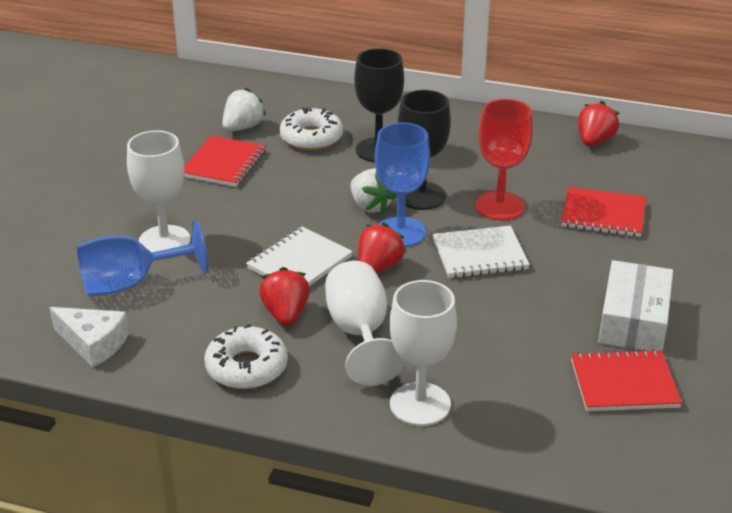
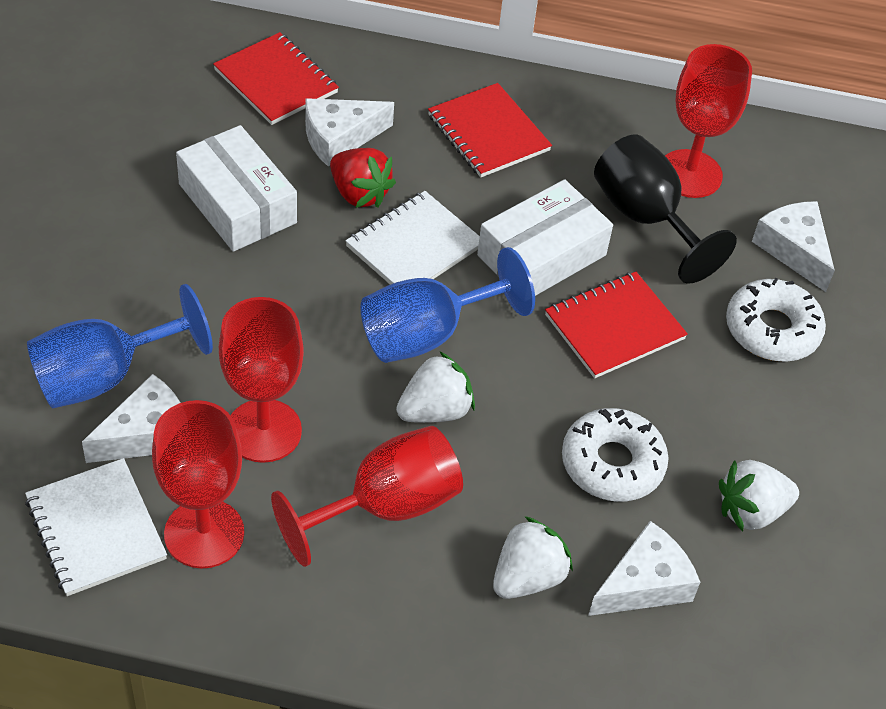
black goblet: 2 -> 1
red goblet: 1 -> 4
red strawberry: 3 -> 1
white box: 1 -> 2
white cheese: 1 -> 4
white goblet: 3 -> 0
white strawberry: 2 -> 3

